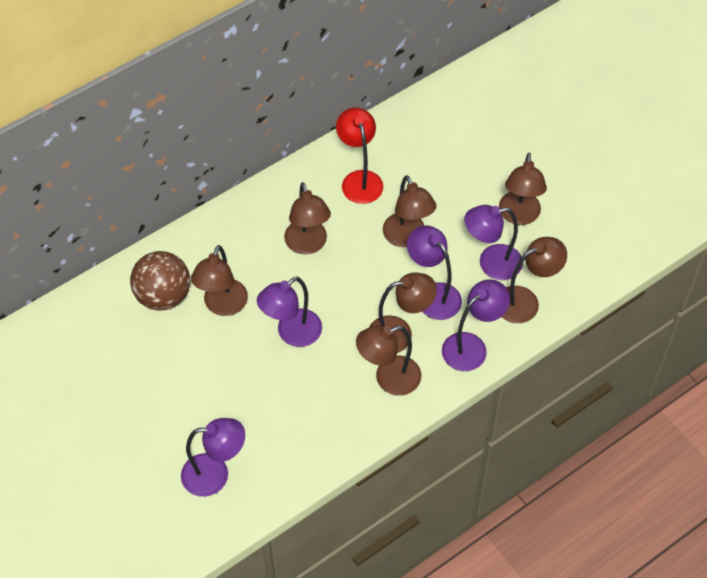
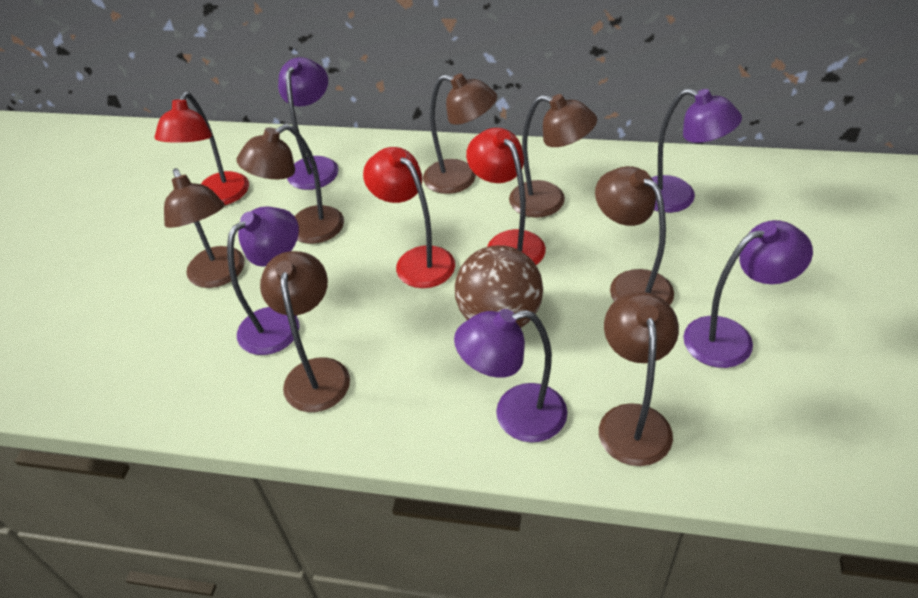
red lamp: 1 -> 3

